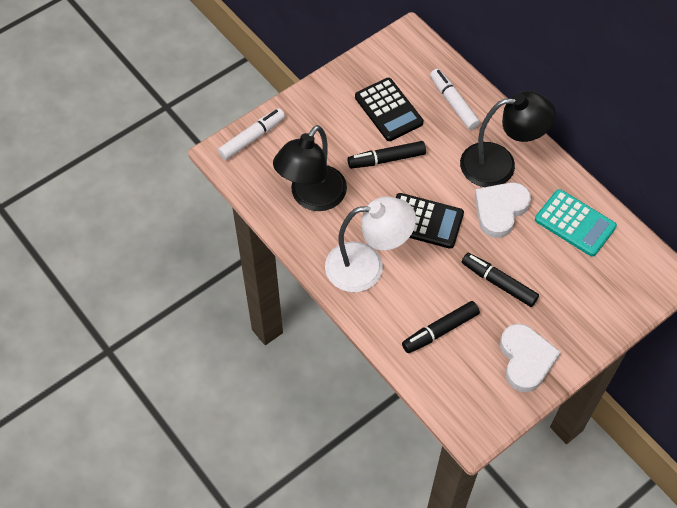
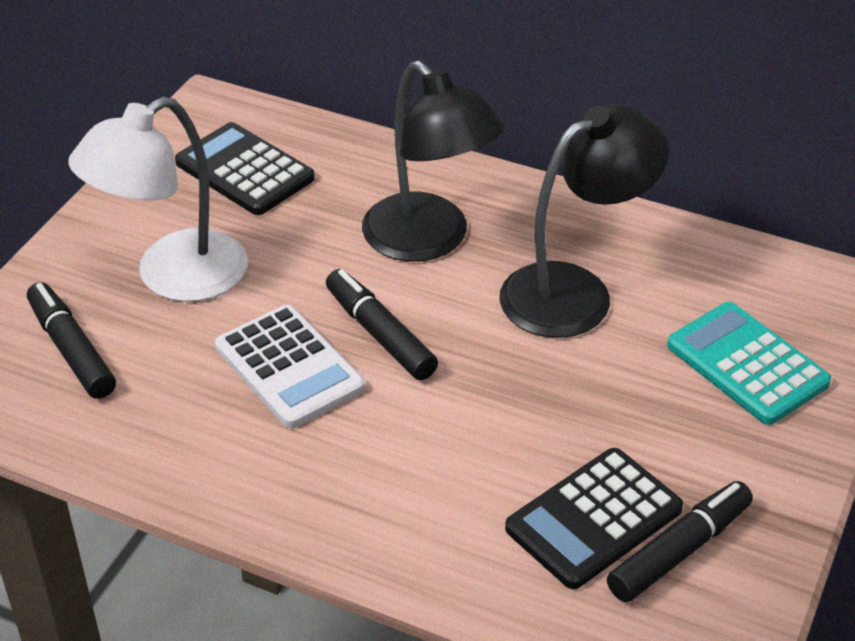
white calculator: 0 -> 1
white heart: 2 -> 0
white marker: 2 -> 0

